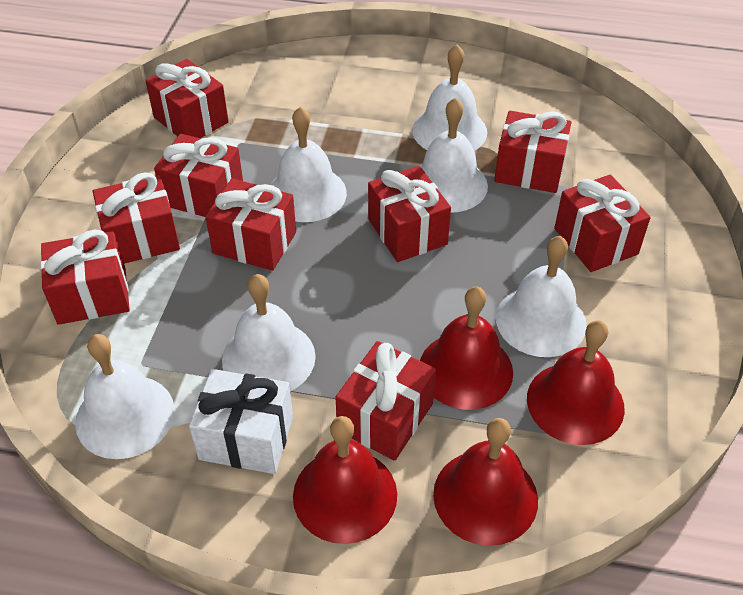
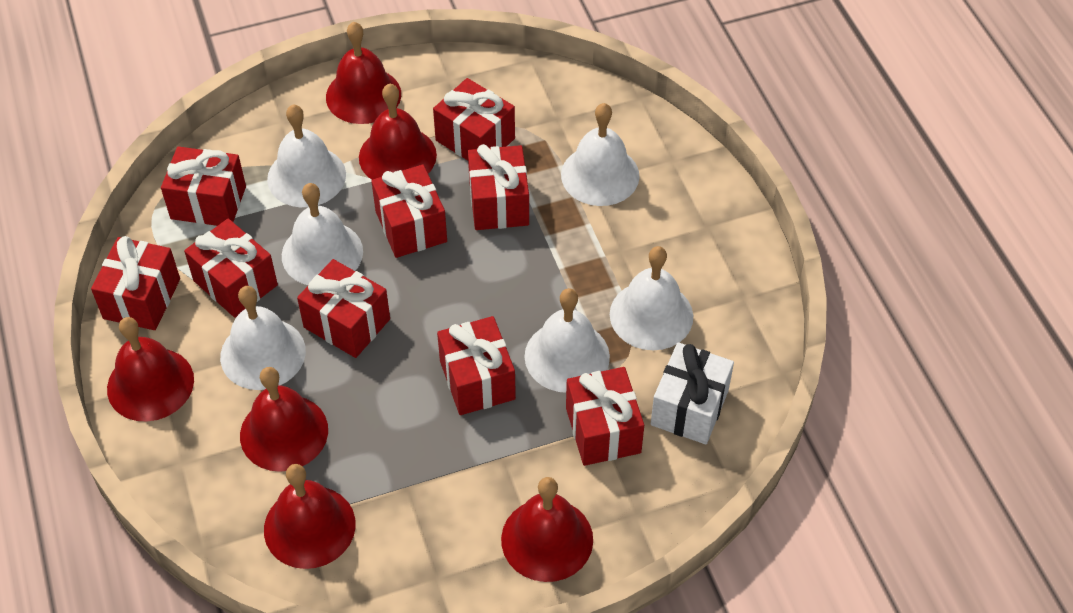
red bell: 4 -> 6

